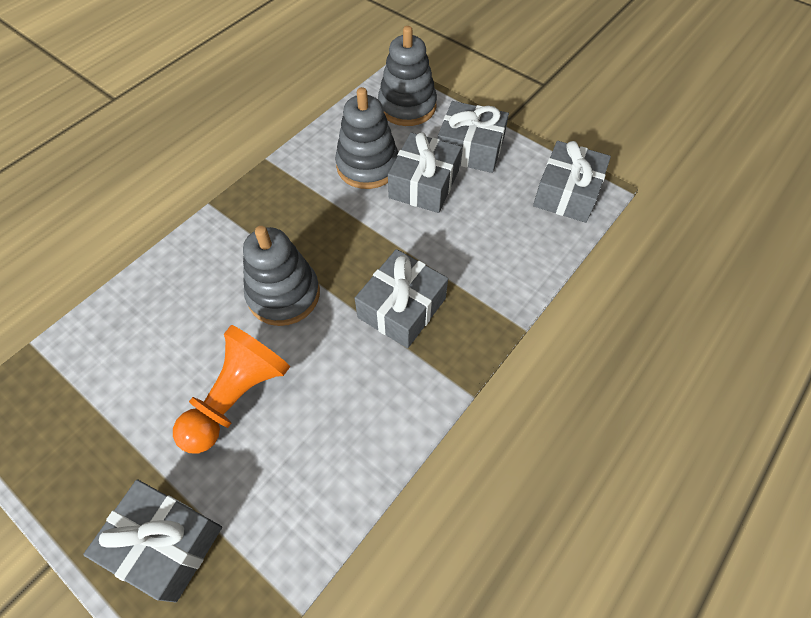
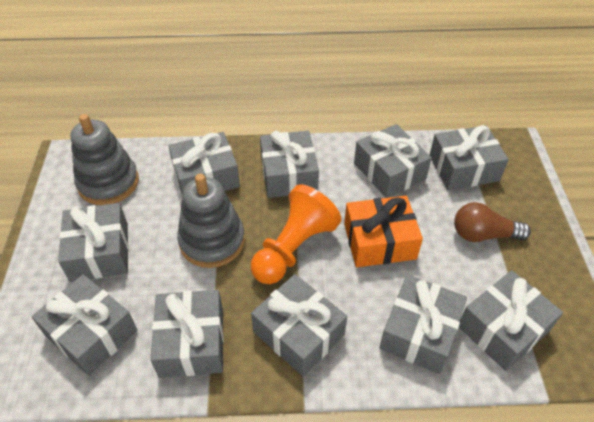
brown light bulb: 0 -> 1
grey gift: 5 -> 10
grey stacking toy: 3 -> 2
orange gift: 0 -> 1

